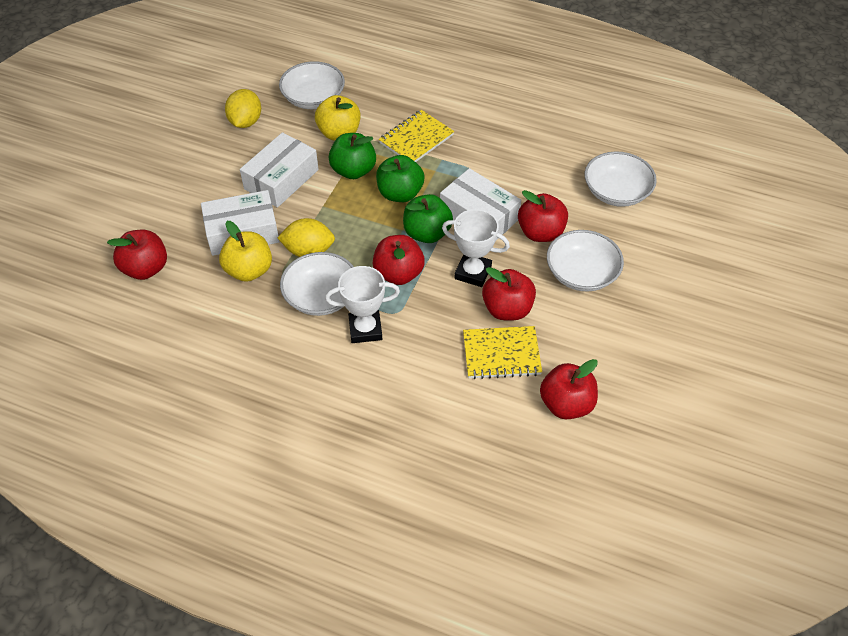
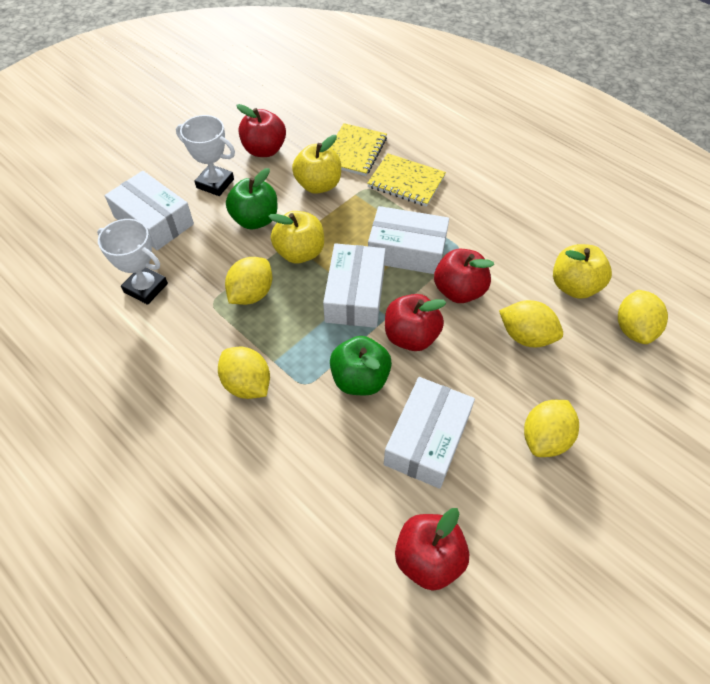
green apple: 3 -> 2
red apple: 5 -> 4
white bowl: 4 -> 0
white box: 3 -> 4
yellow apple: 2 -> 3
yellow lemon: 2 -> 5

